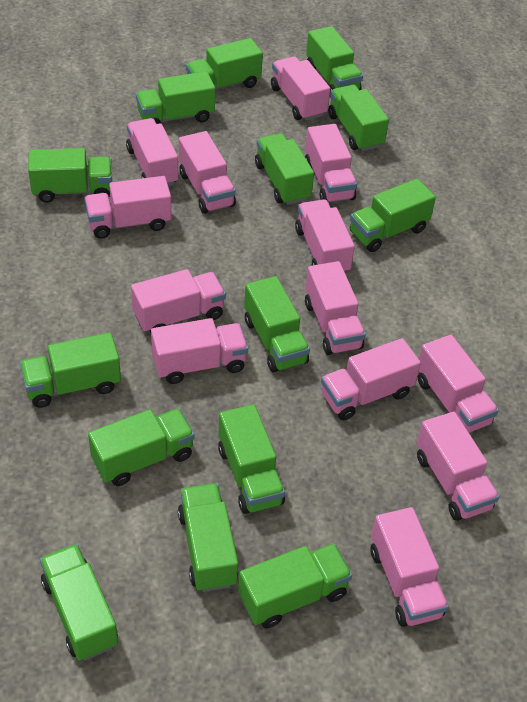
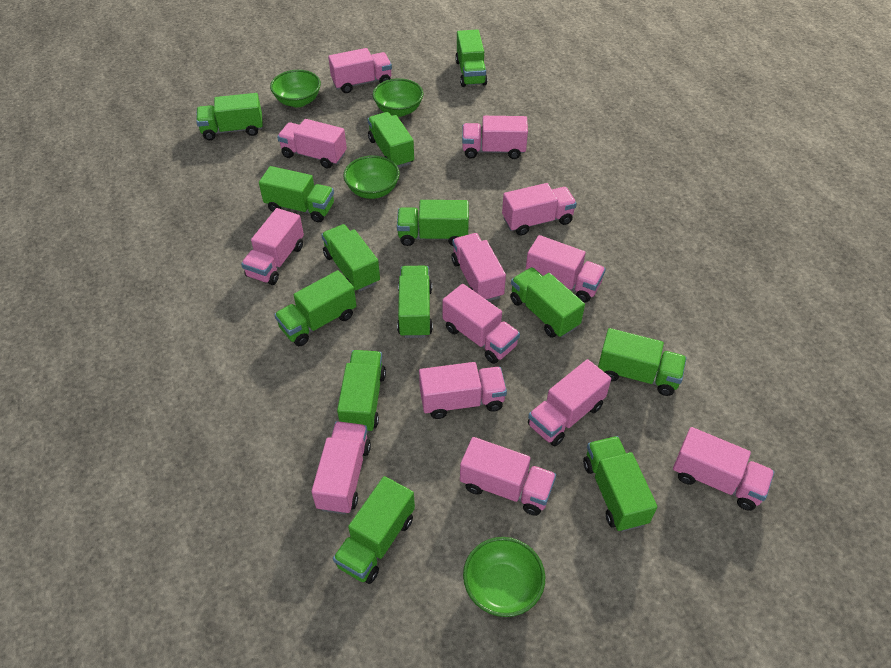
green bowl: 0 -> 4
green truck: 14 -> 13

